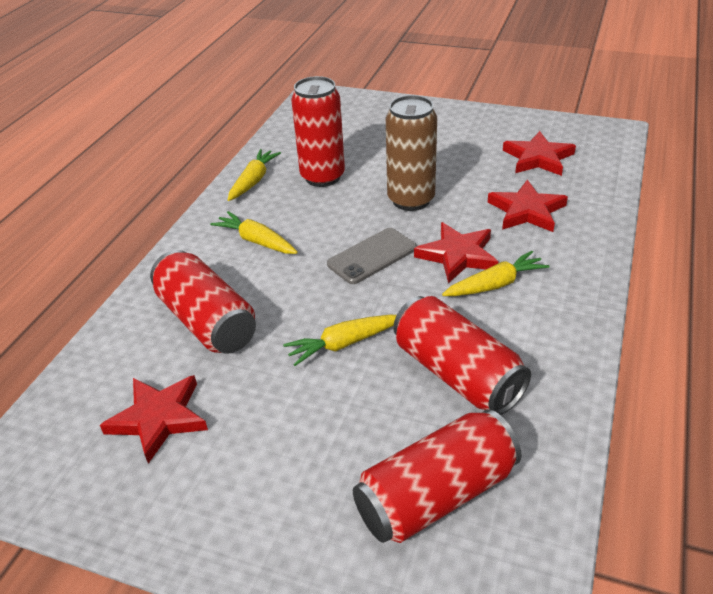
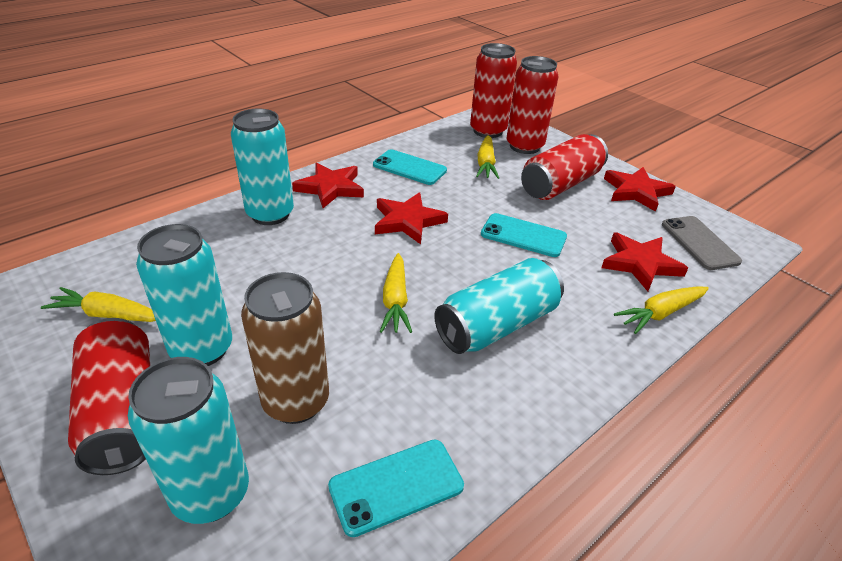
turquoise can: 0 -> 4
turquoise phone: 0 -> 3

